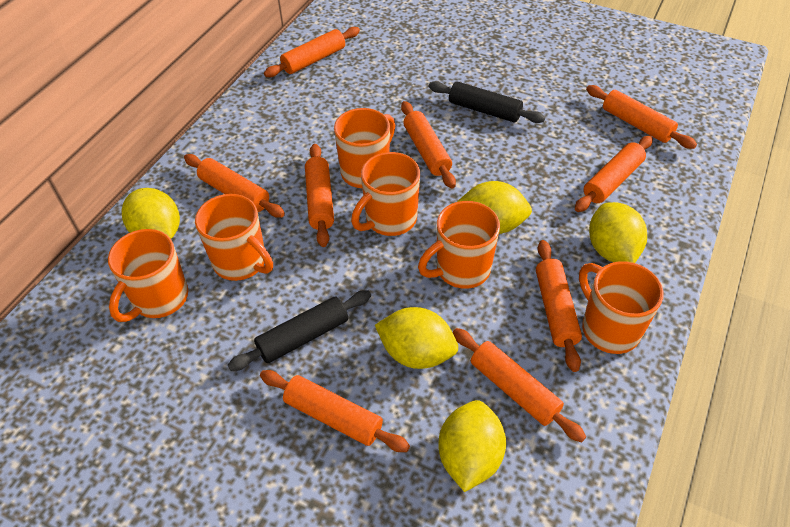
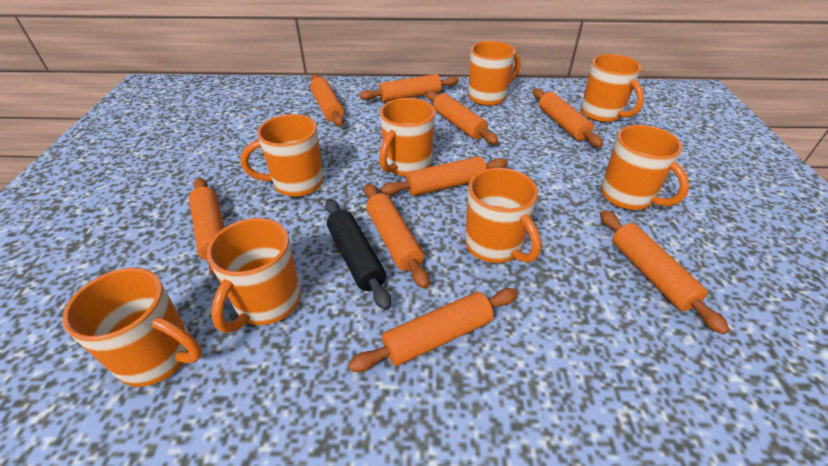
black rolling pin: 2 -> 1
orange mug: 6 -> 8
yellow lemon: 5 -> 0

